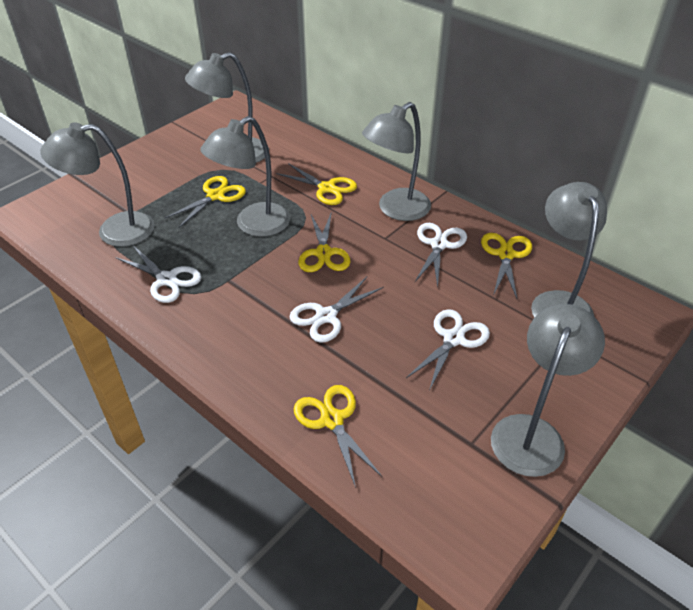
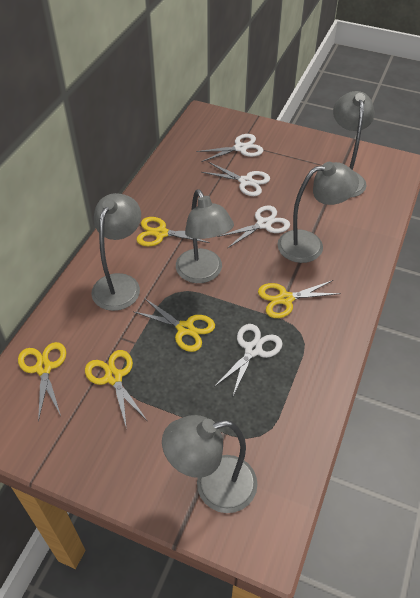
grey lamp: 6 -> 5

